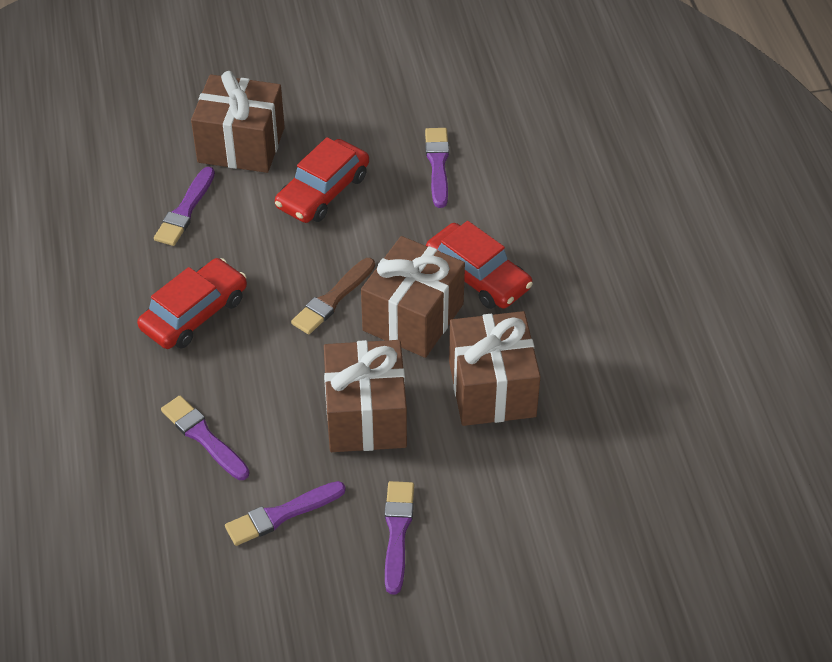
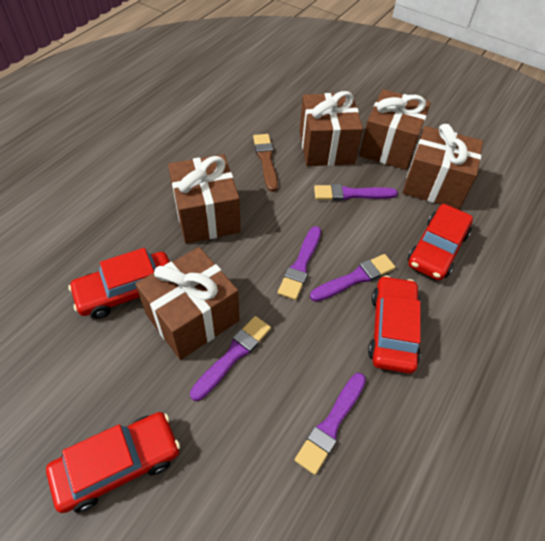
brown gift: 4 -> 5
red car: 3 -> 4

